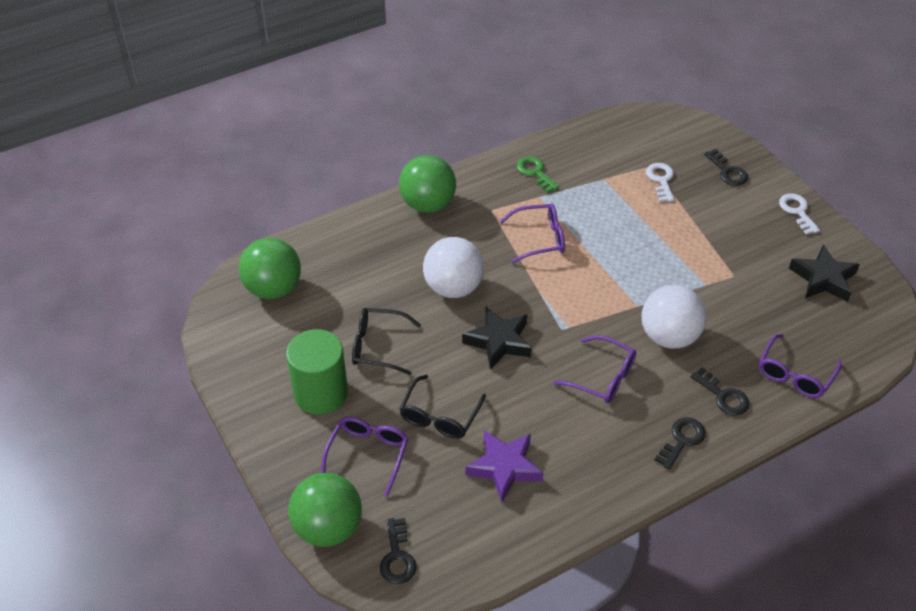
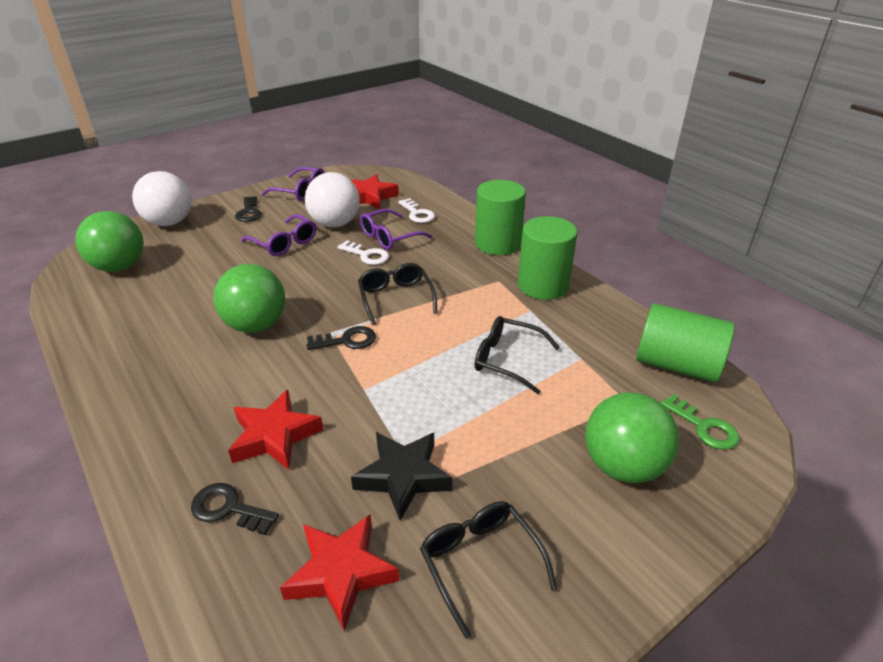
black glasses: 2 -> 3
black key: 4 -> 3
black star: 2 -> 1
green cylinder: 1 -> 3
purple glasses: 4 -> 3
purple star: 1 -> 0
red star: 0 -> 3

